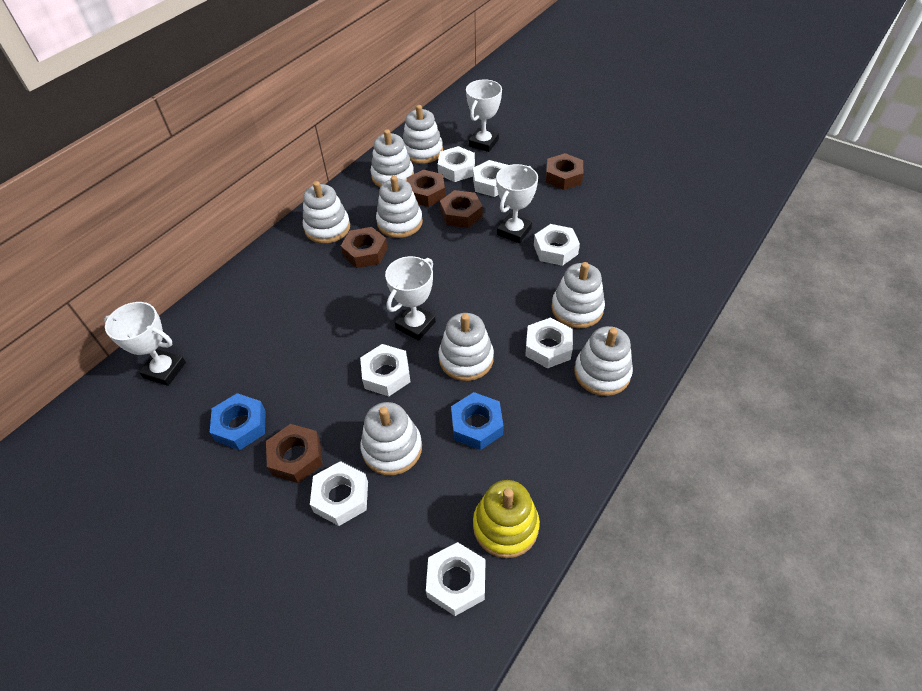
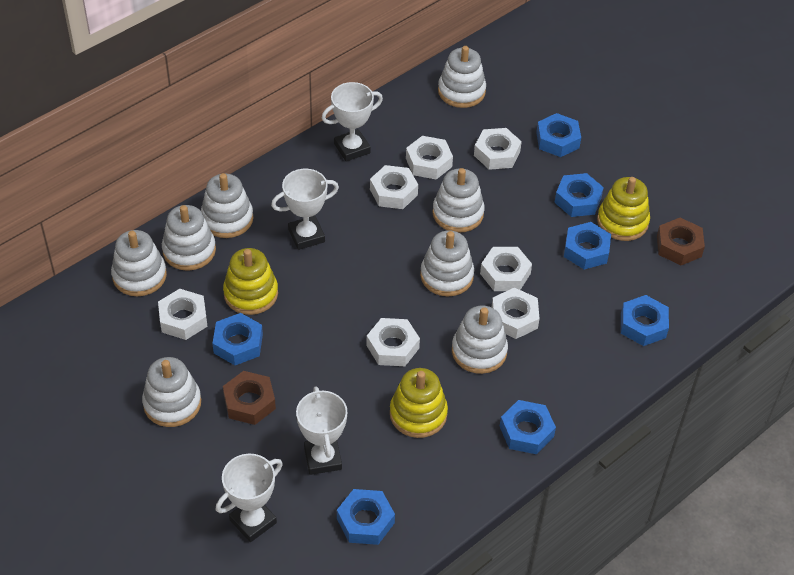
blue nut: 2 -> 7
brown nut: 5 -> 2
yellow stacking toy: 1 -> 3

